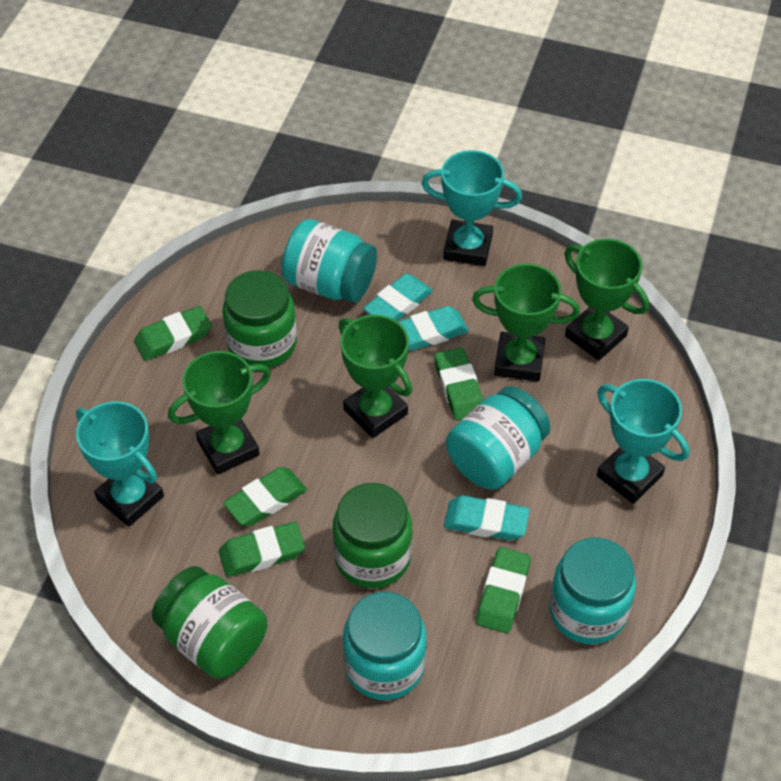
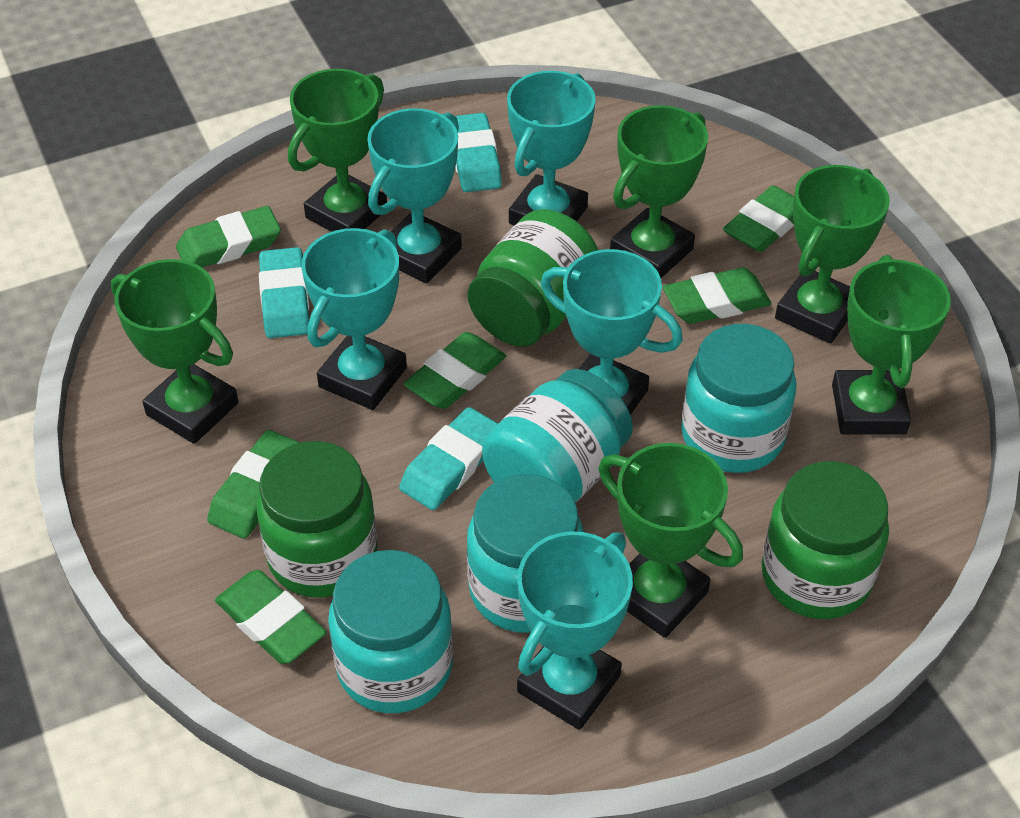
green eraser: 5 -> 6
green trophy: 4 -> 6
turquoise trophy: 3 -> 5

